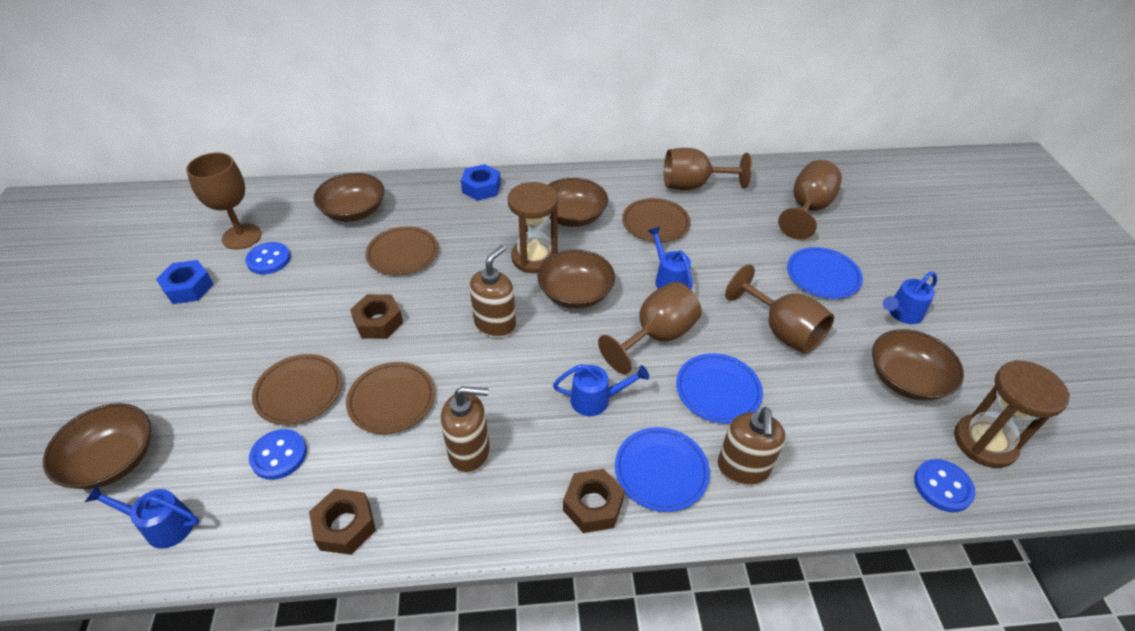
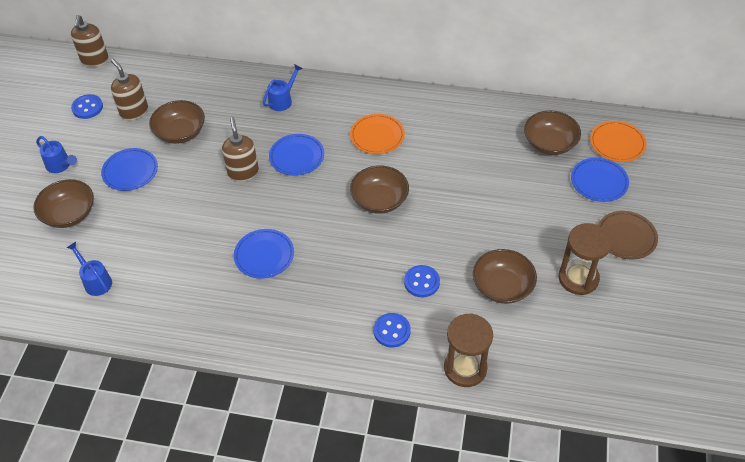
blue nut: 2 -> 0
blue plate: 3 -> 4
blue watering can: 4 -> 3
brown goblet: 5 -> 0
brown nut: 3 -> 0
brown plate: 4 -> 1
orange plate: 0 -> 2

